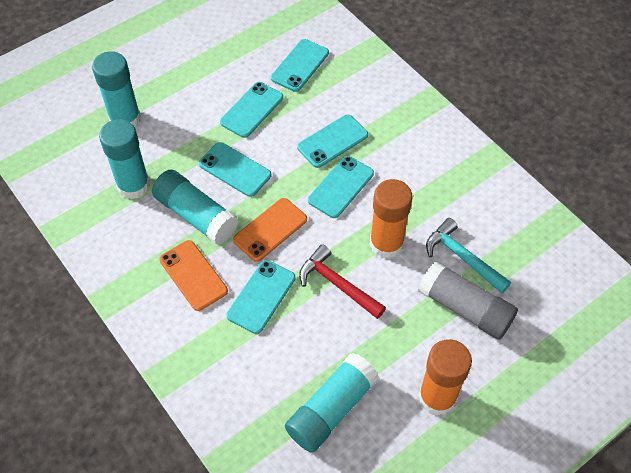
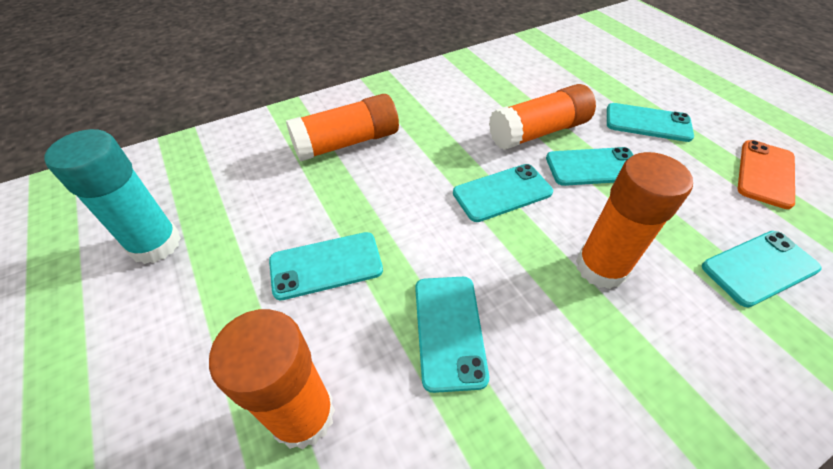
grey glue stick: 1 -> 0
orange glue stick: 2 -> 4
orange phone: 2 -> 1
red hammer: 1 -> 0
turquoise glue stick: 4 -> 1
turquoise hammer: 1 -> 0

